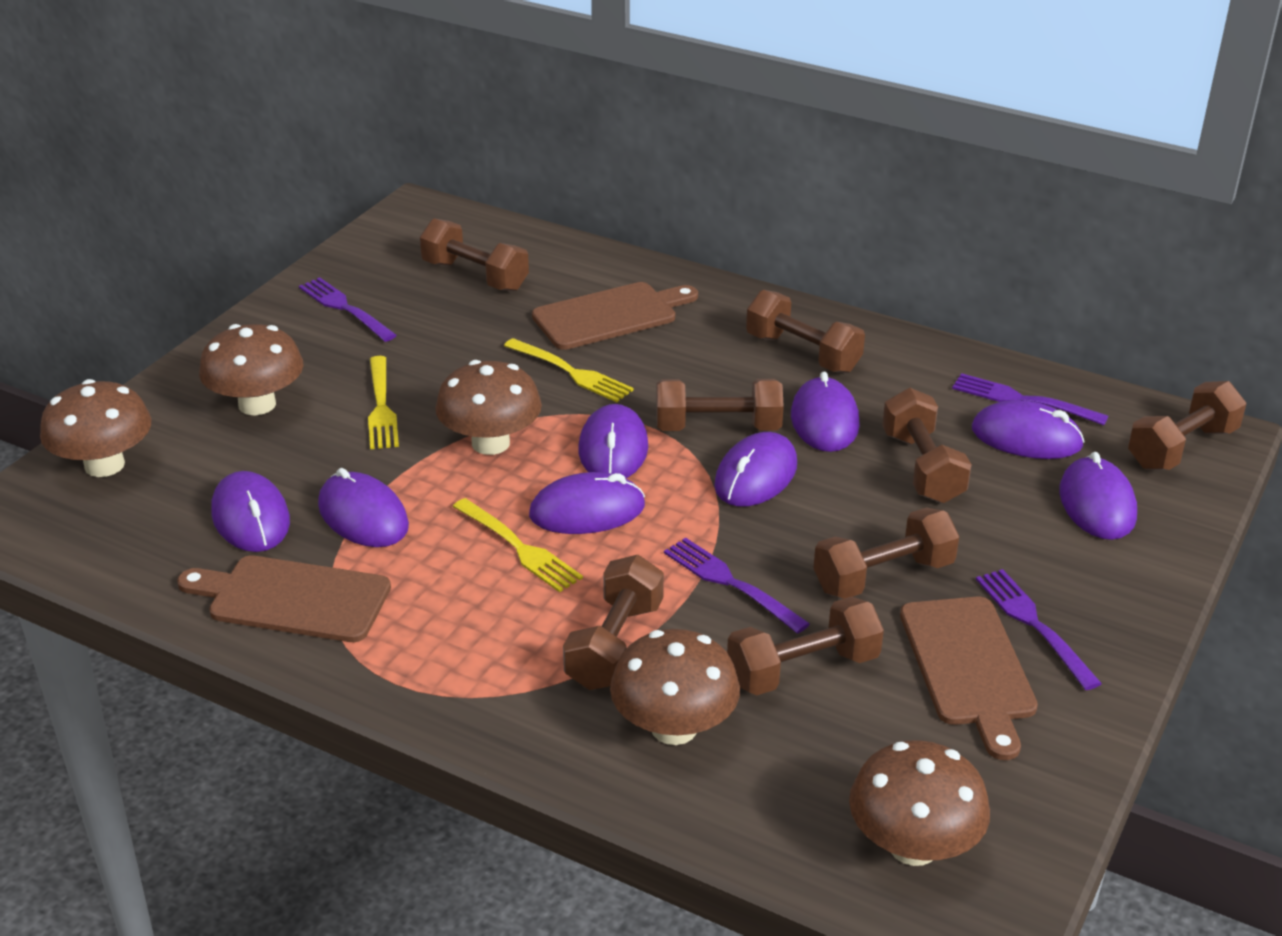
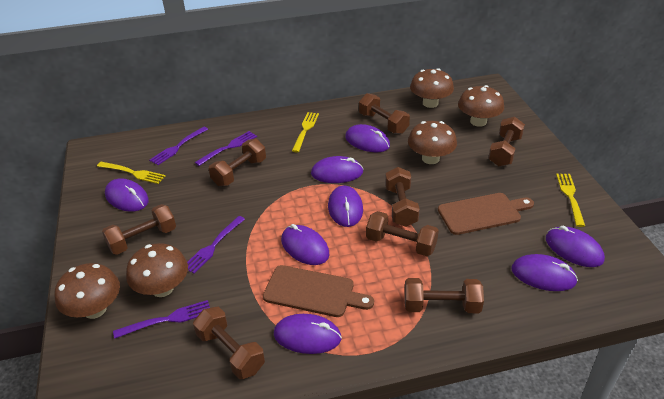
brown cutting board: 3 -> 2

